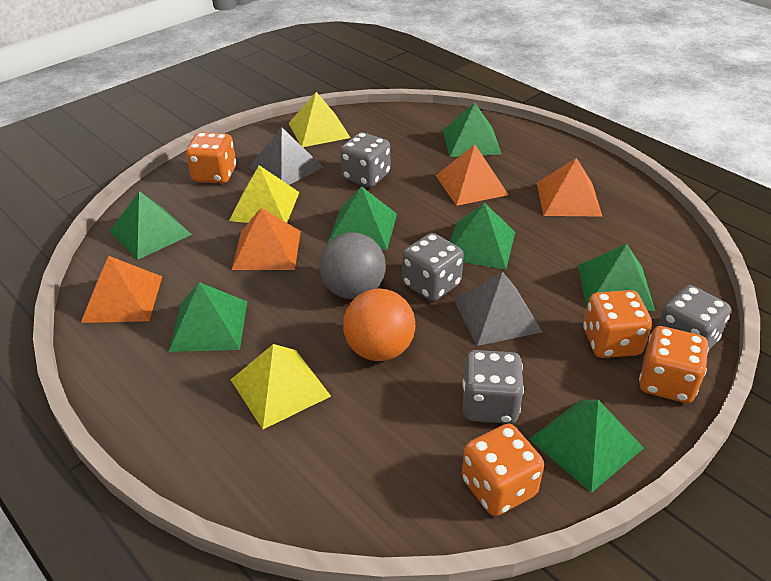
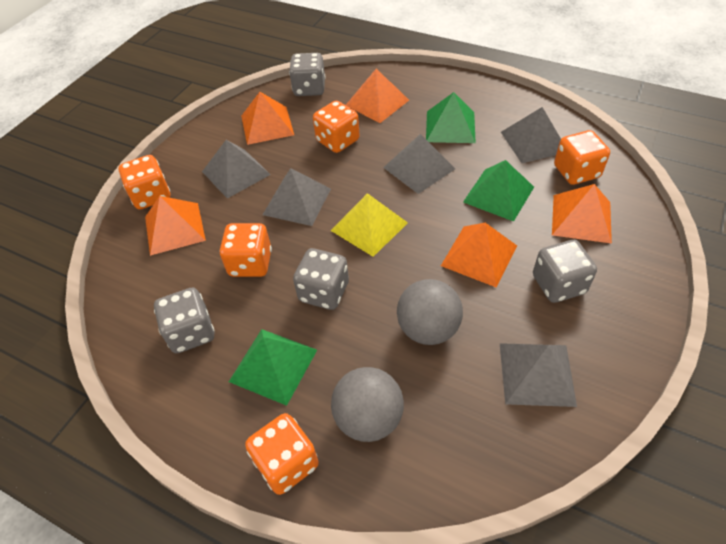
green pyramid: 7 -> 3
grey ball: 1 -> 2
grey pyramid: 2 -> 5
orange ball: 1 -> 0
orange dice: 4 -> 5
orange pyramid: 4 -> 5
yellow pyramid: 3 -> 1

